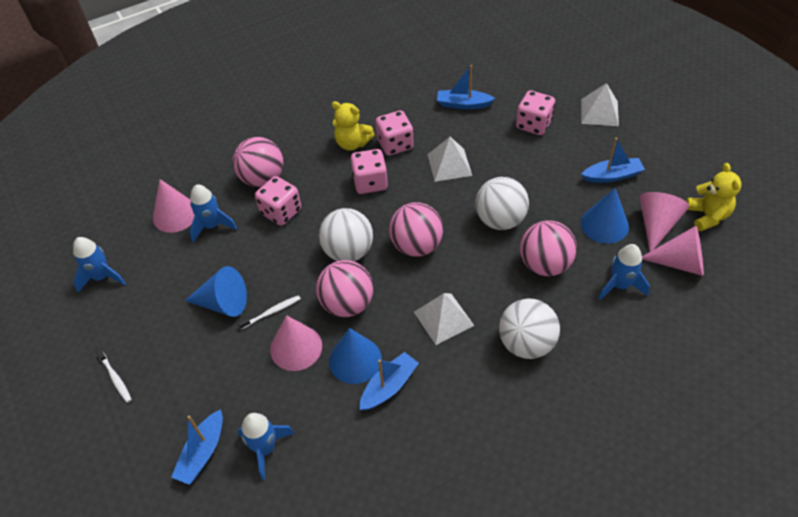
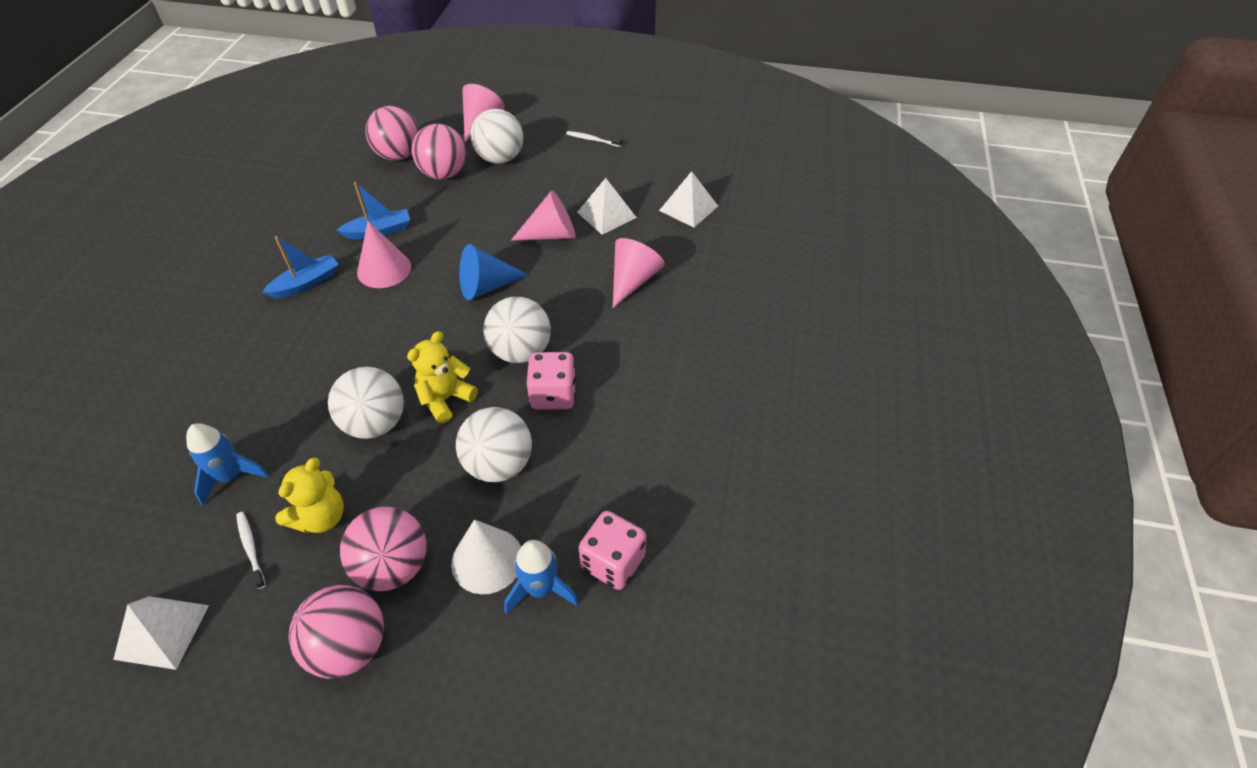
blue boat: 4 -> 2
blue cone: 3 -> 1
blue rocket: 4 -> 2
pink dice: 4 -> 2
white ball: 3 -> 4
white cone: 0 -> 1

